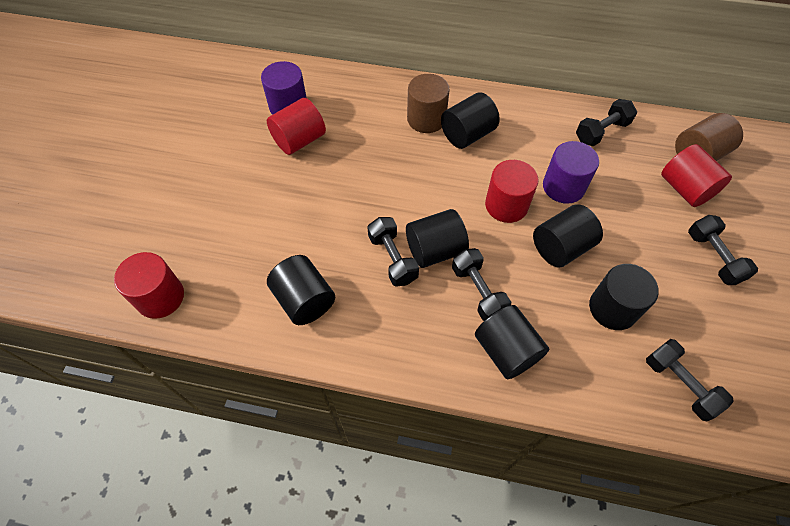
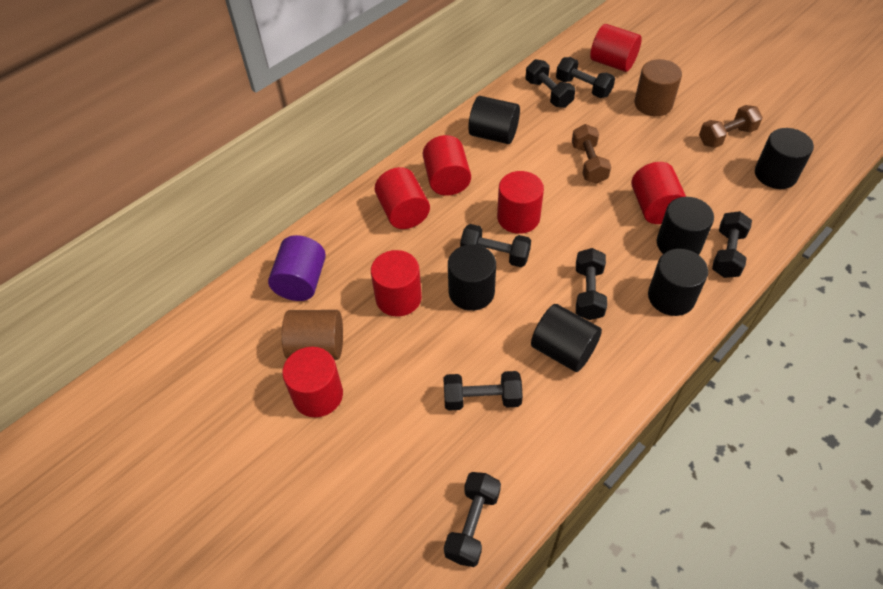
black dumbbell: 5 -> 7
brown dumbbell: 0 -> 2
purple cylinder: 2 -> 1
red cylinder: 4 -> 7

